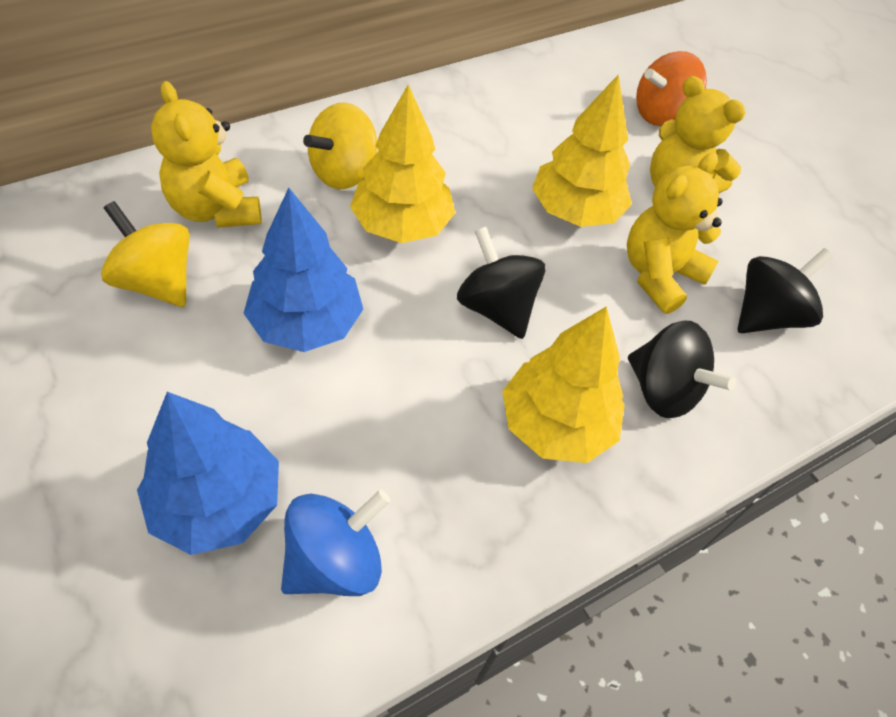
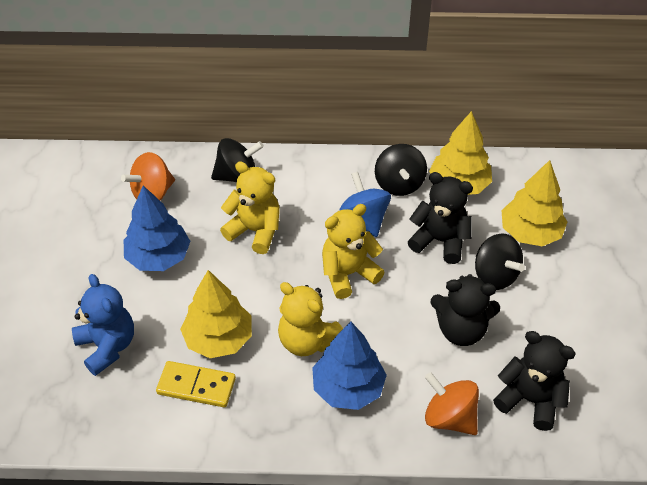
black teddy bear: 0 -> 3
blue teddy bear: 0 -> 1
orange spinning top: 1 -> 2
yellow domino: 0 -> 1
yellow spinning top: 2 -> 0

